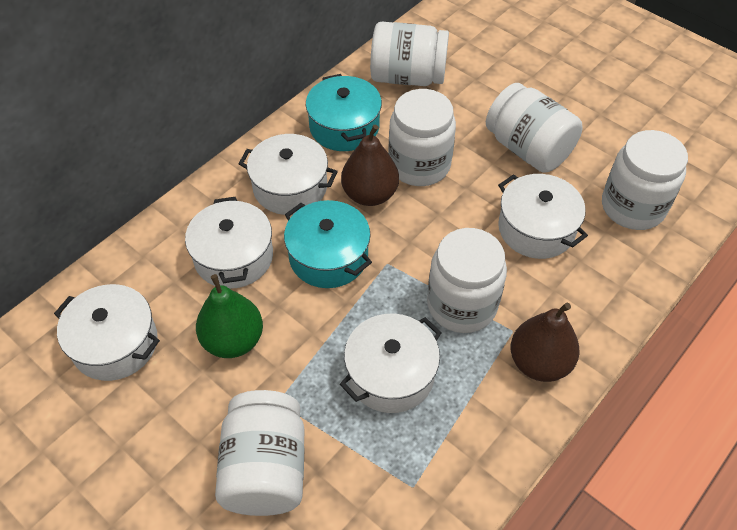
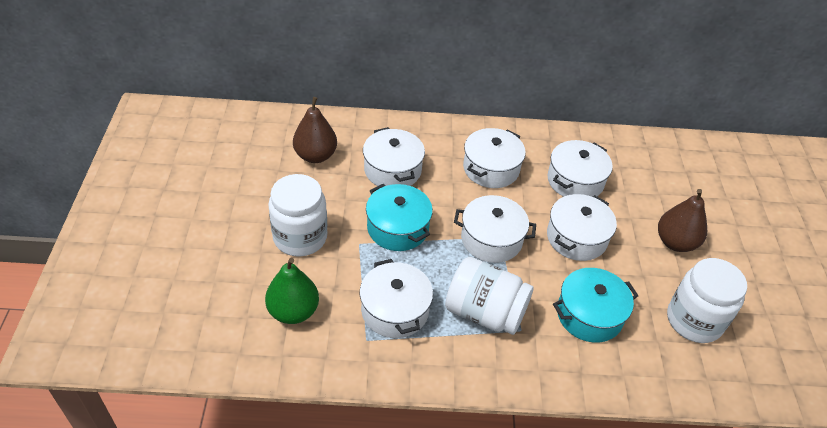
white jar: 6 -> 3
white pot: 5 -> 6

